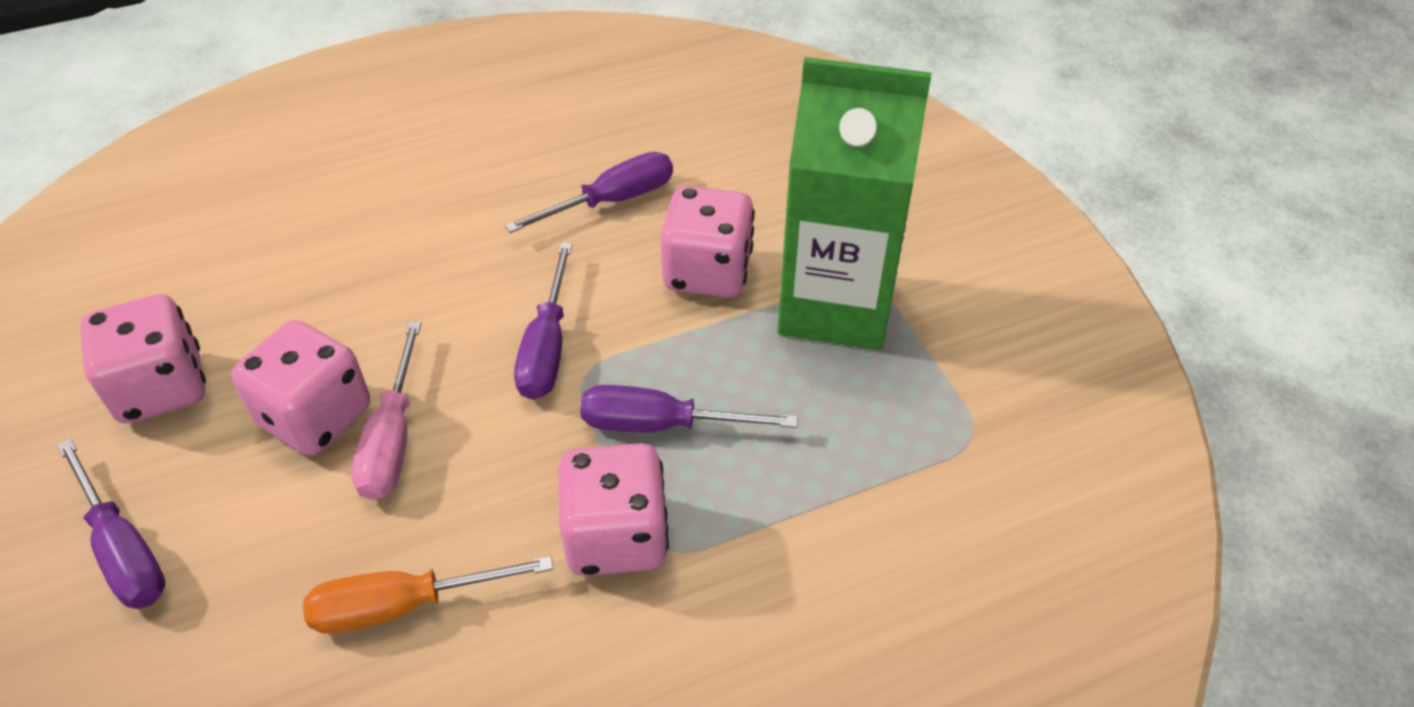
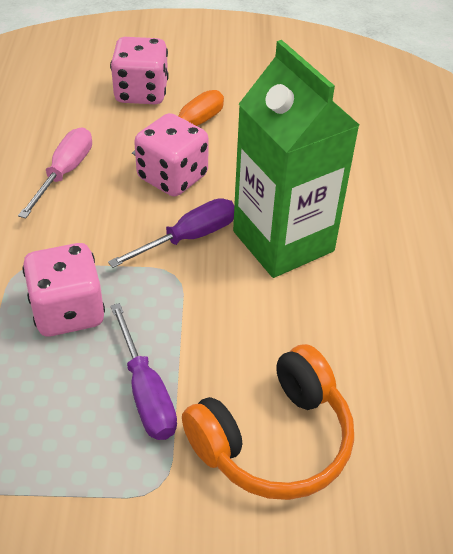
orange headphones: 0 -> 1
pink dice: 4 -> 3
purple screwdriver: 4 -> 2

